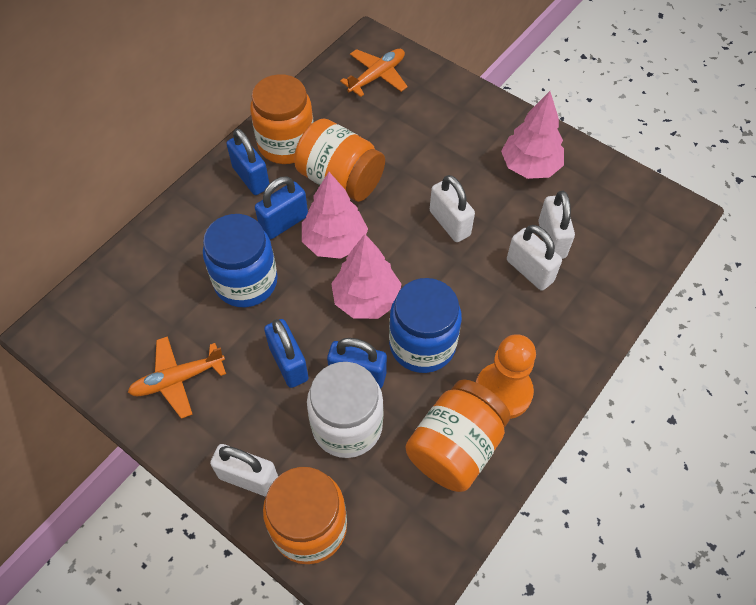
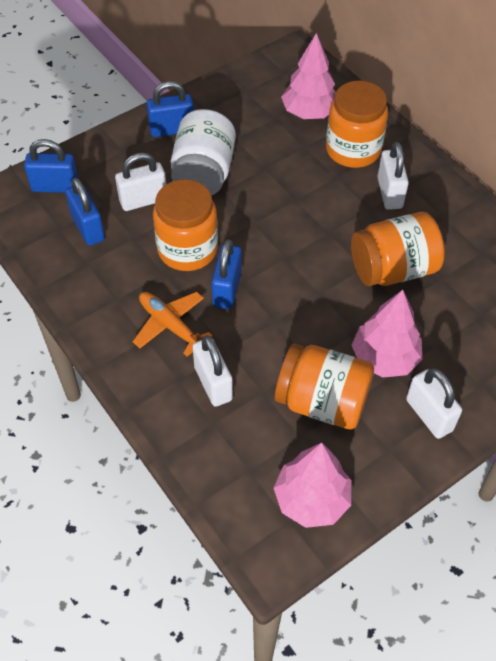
blue jar: 2 -> 0
orange pawn: 1 -> 0
orange plane: 2 -> 1

